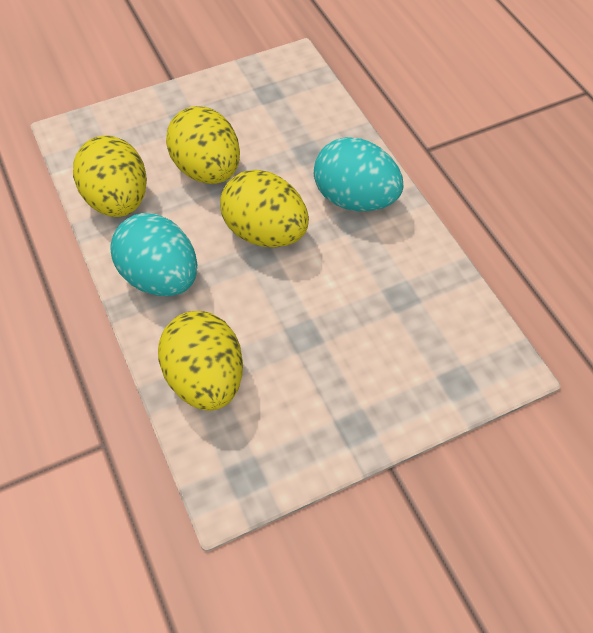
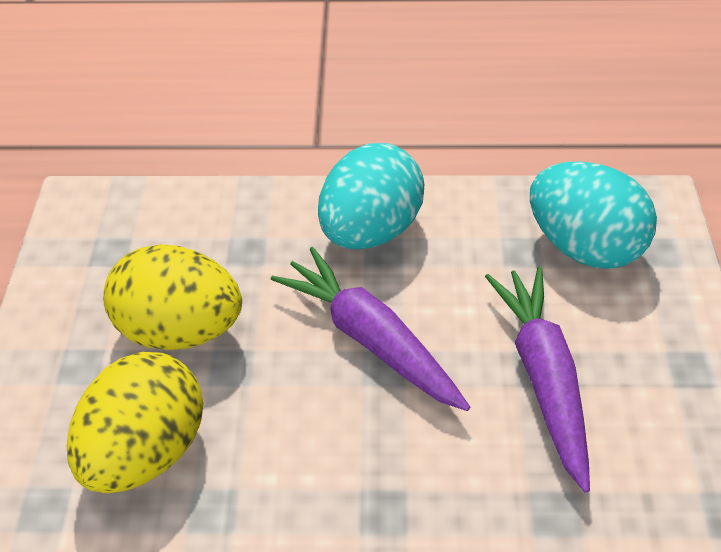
purple carrot: 0 -> 2
yellow egg: 4 -> 2

